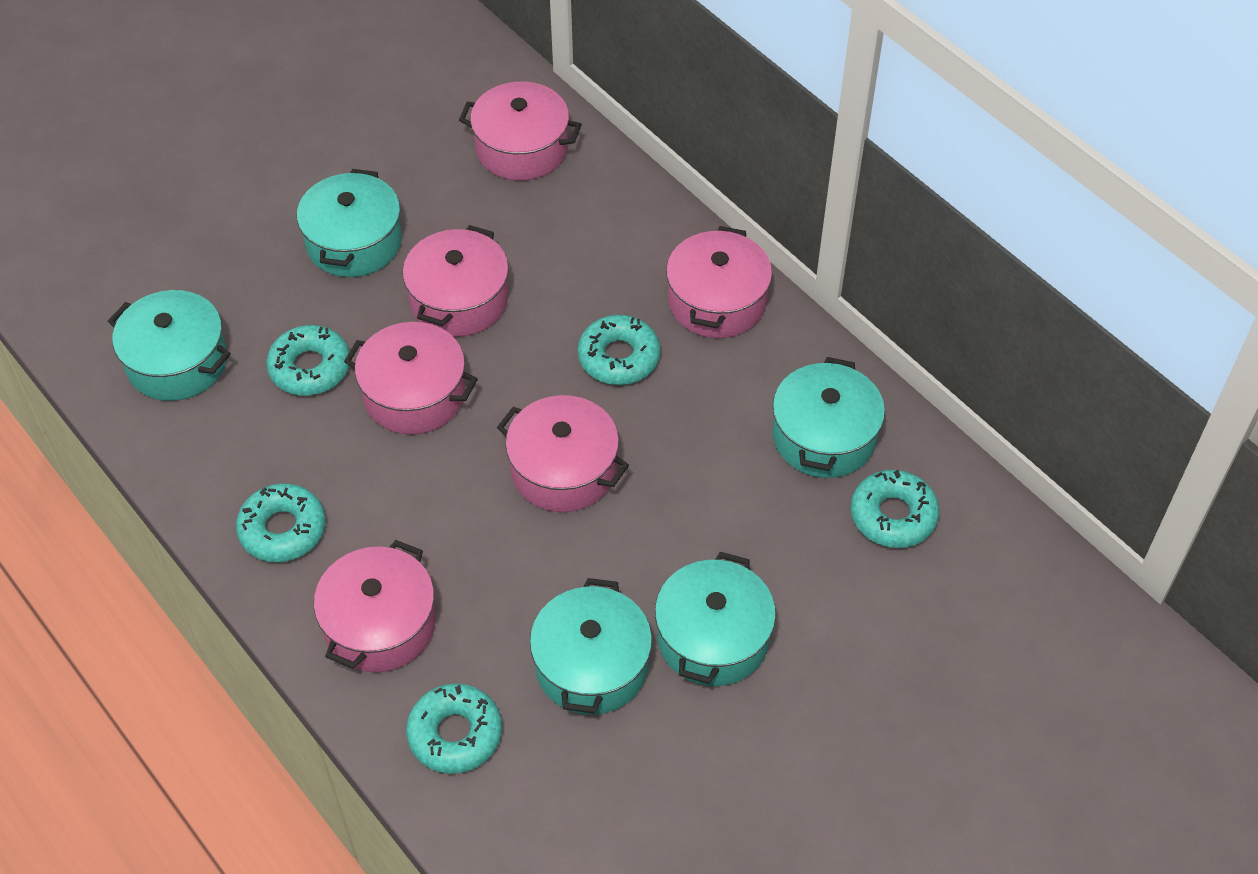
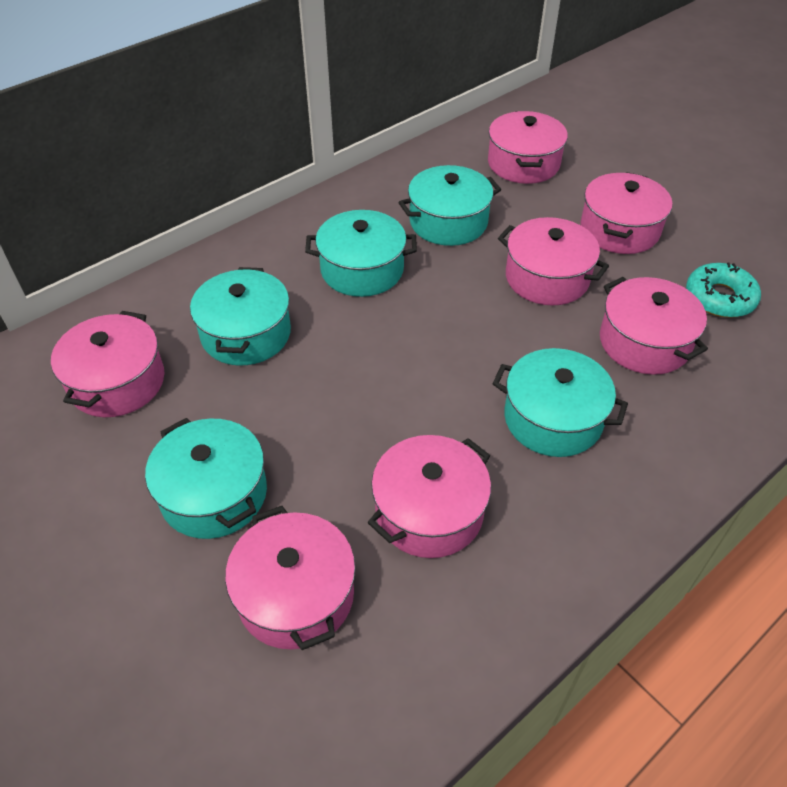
pink pot: 6 -> 7
turquoise donut: 5 -> 1

